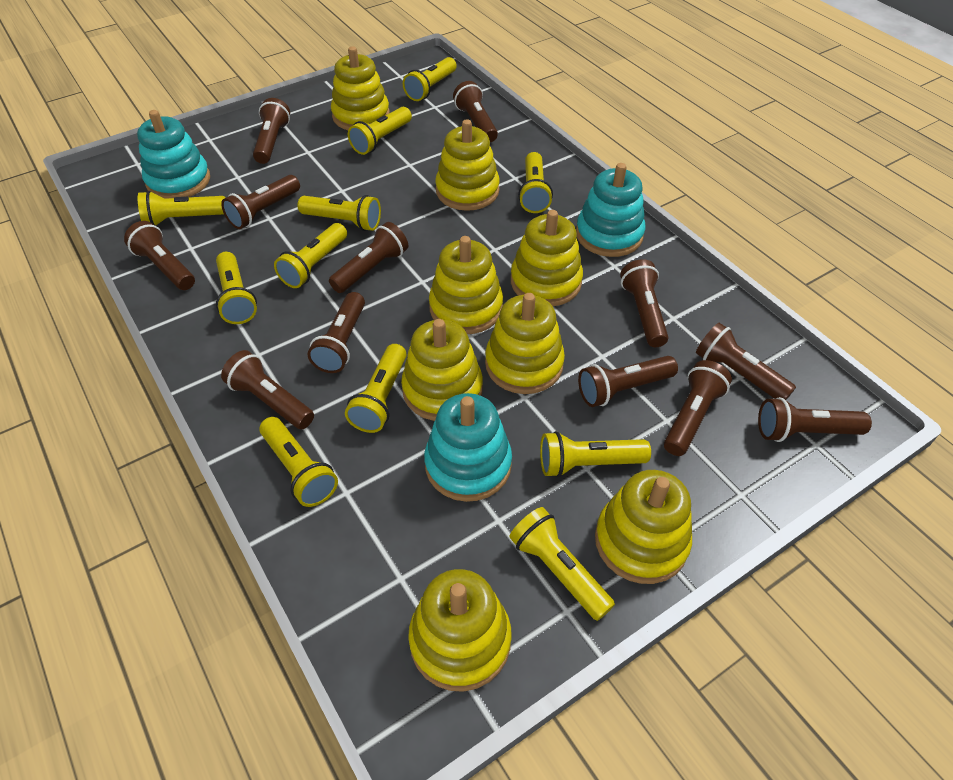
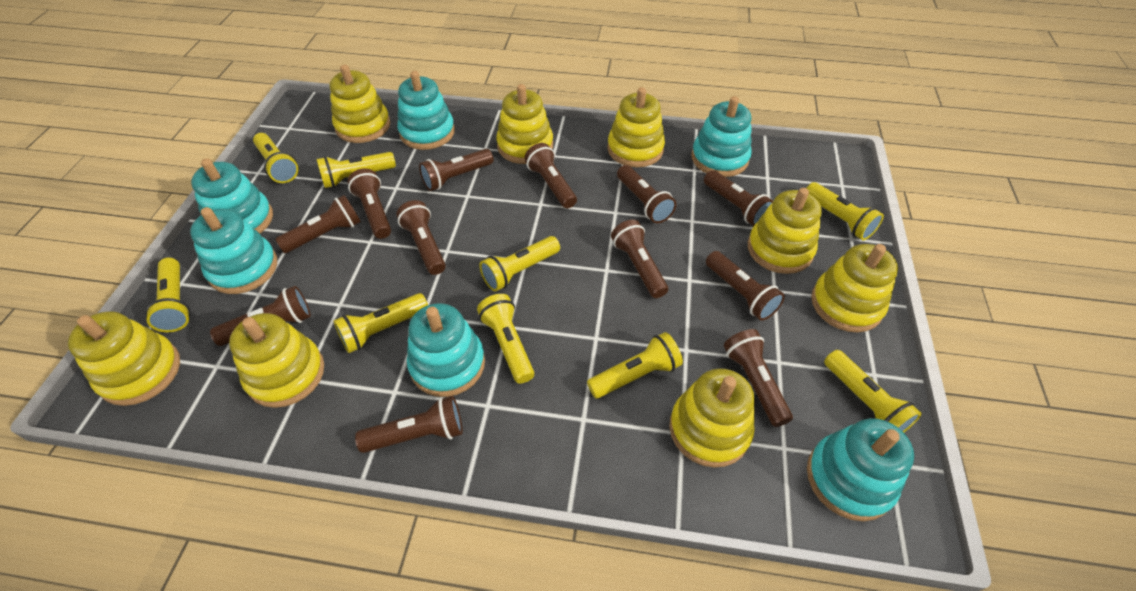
turquoise stacking toy: 3 -> 6
yellow flashlight: 11 -> 9

